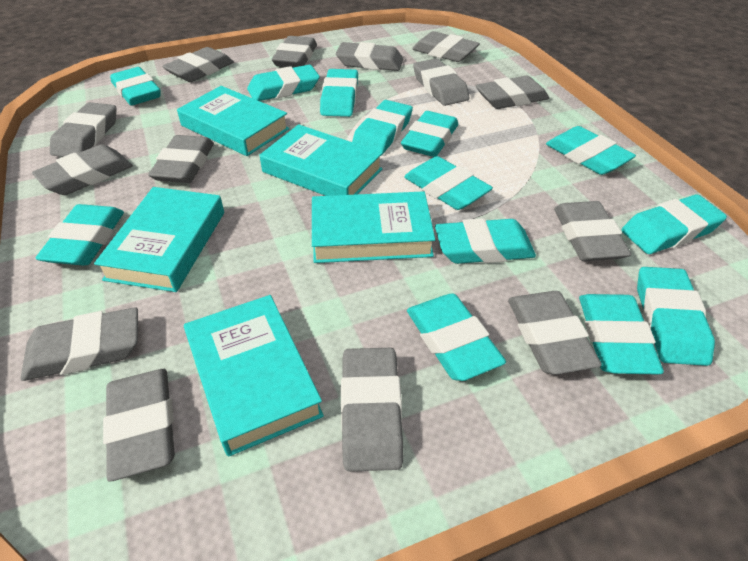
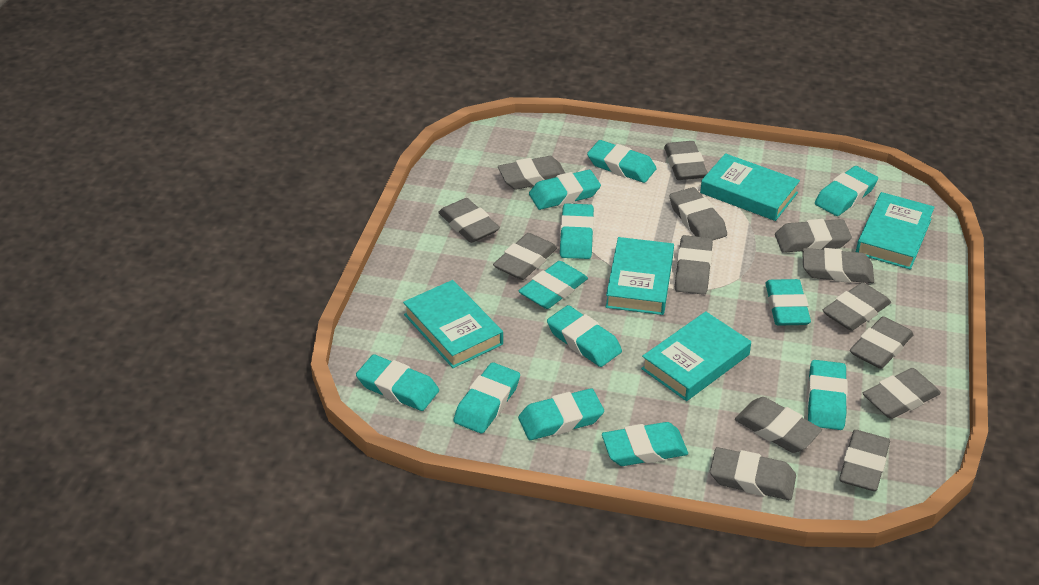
turquoise eraser: 13 -> 12

